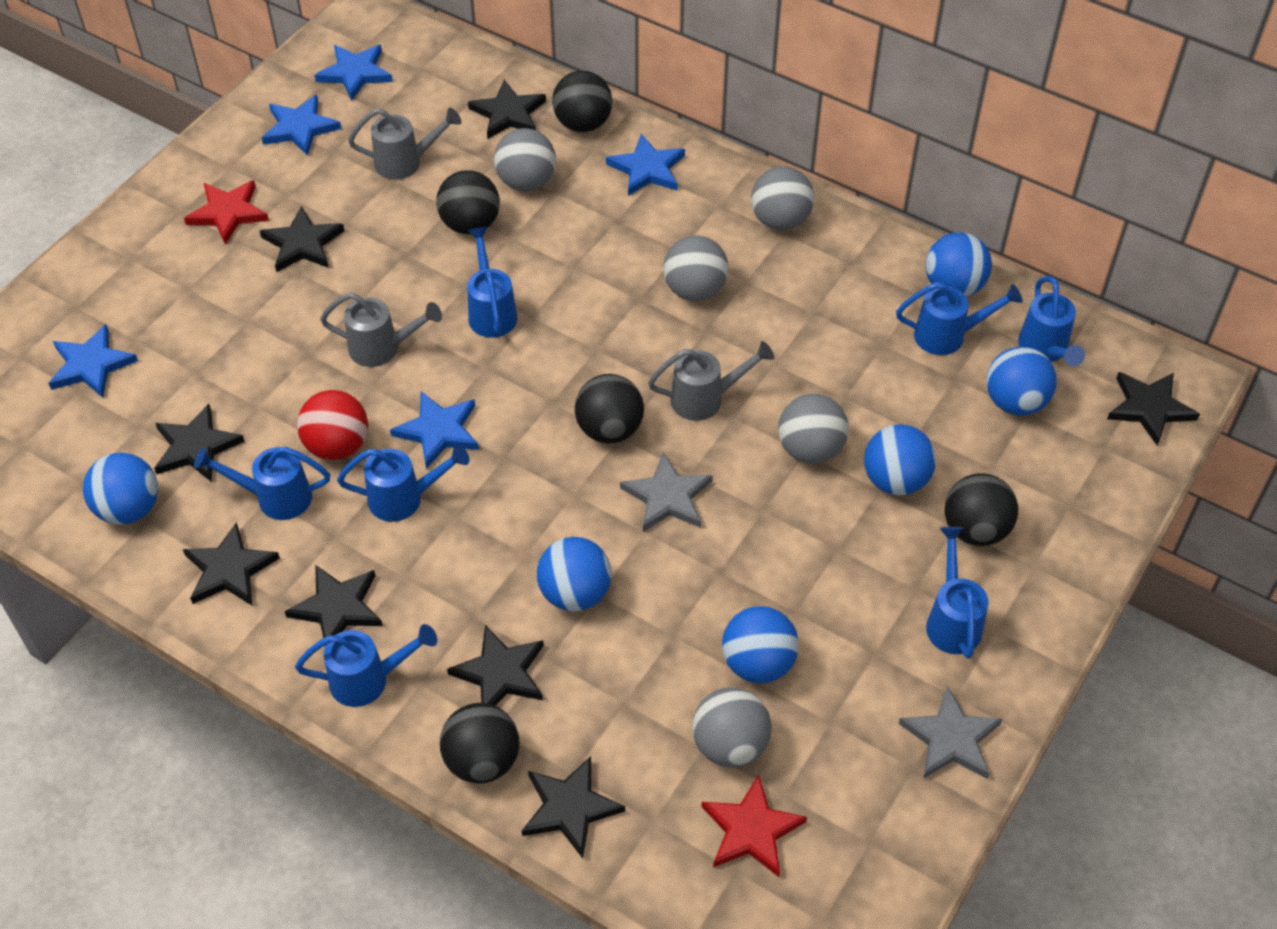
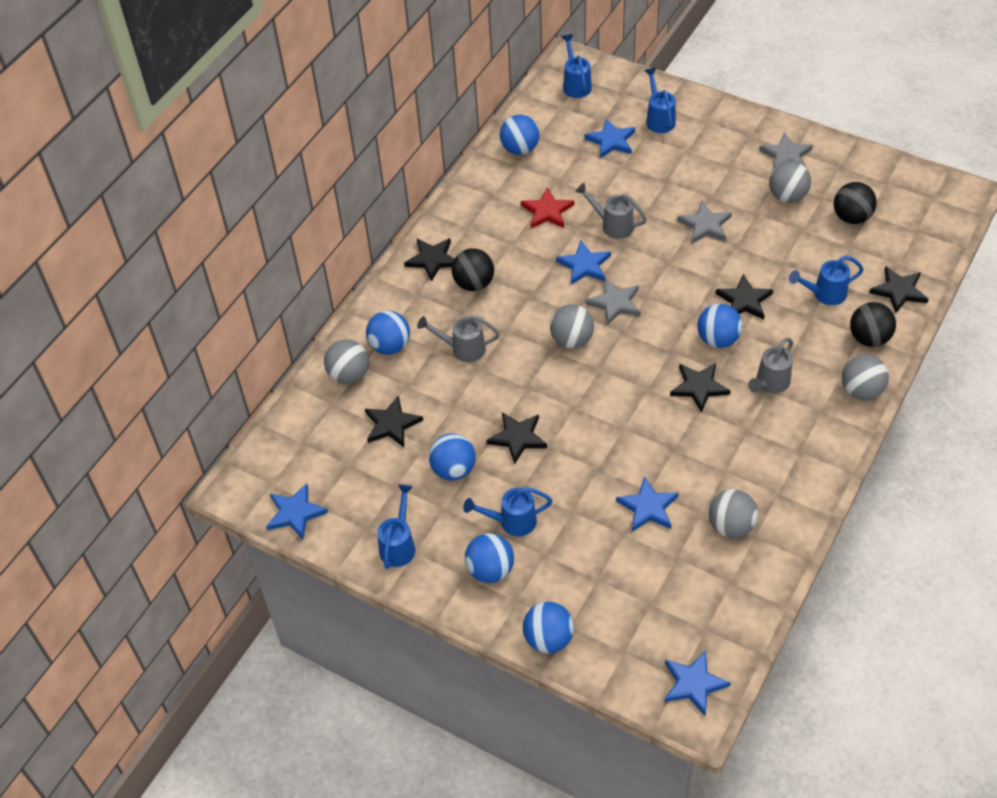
black ball: 5 -> 3
black star: 8 -> 6
blue watering can: 7 -> 5
grey star: 2 -> 3
red ball: 1 -> 0
red star: 2 -> 1

